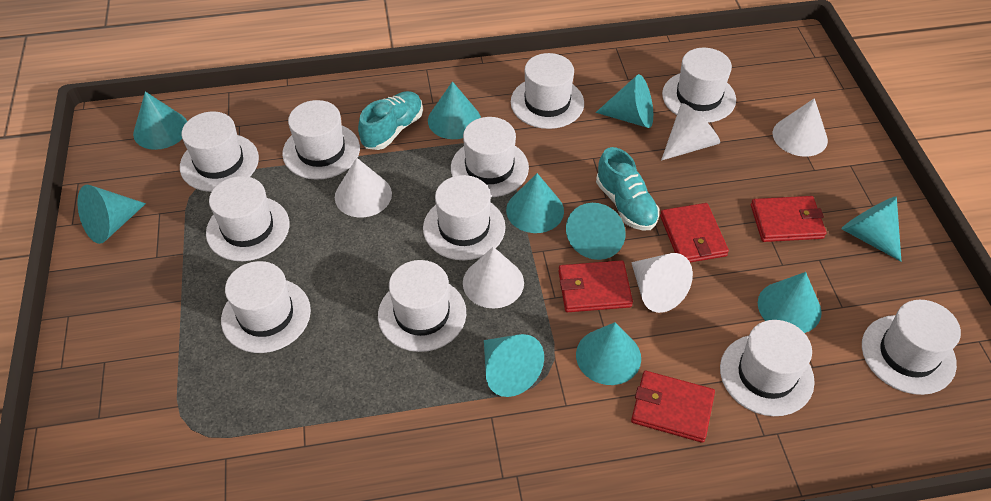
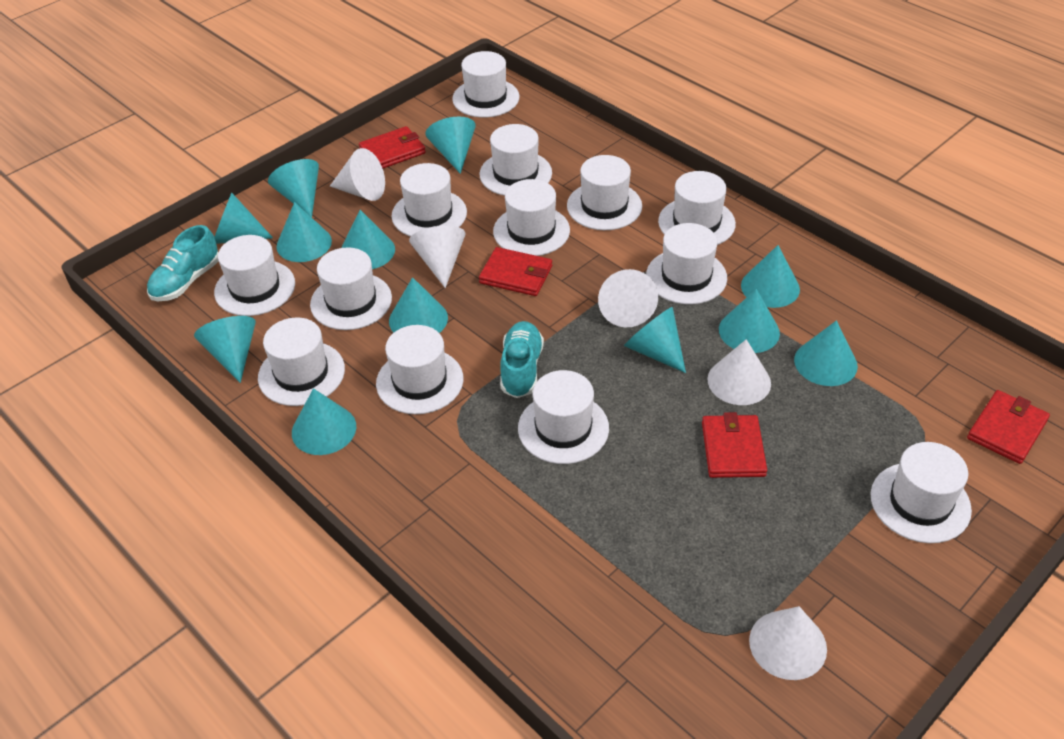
turquoise cone: 10 -> 12
white hat: 11 -> 13

